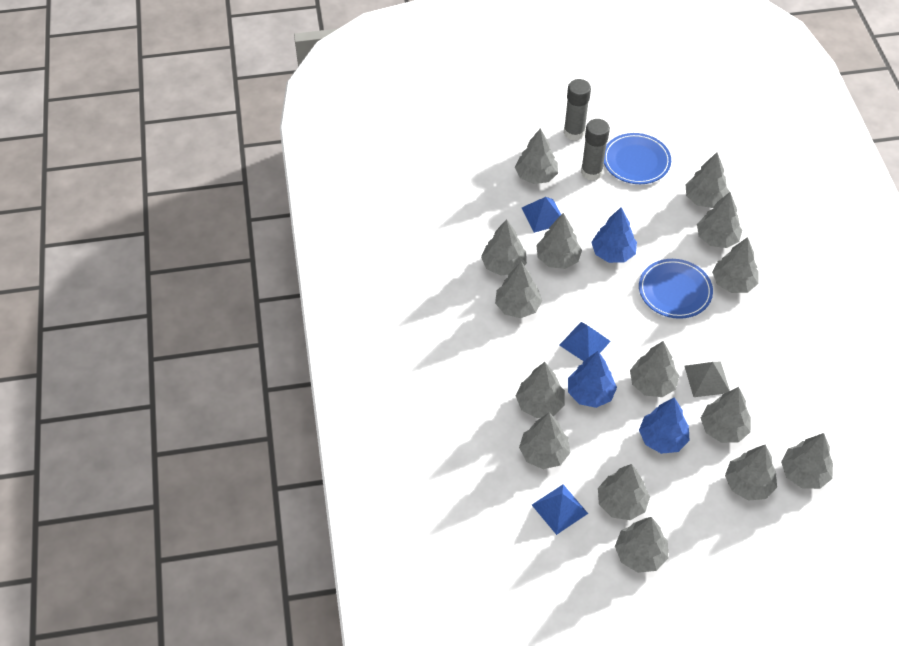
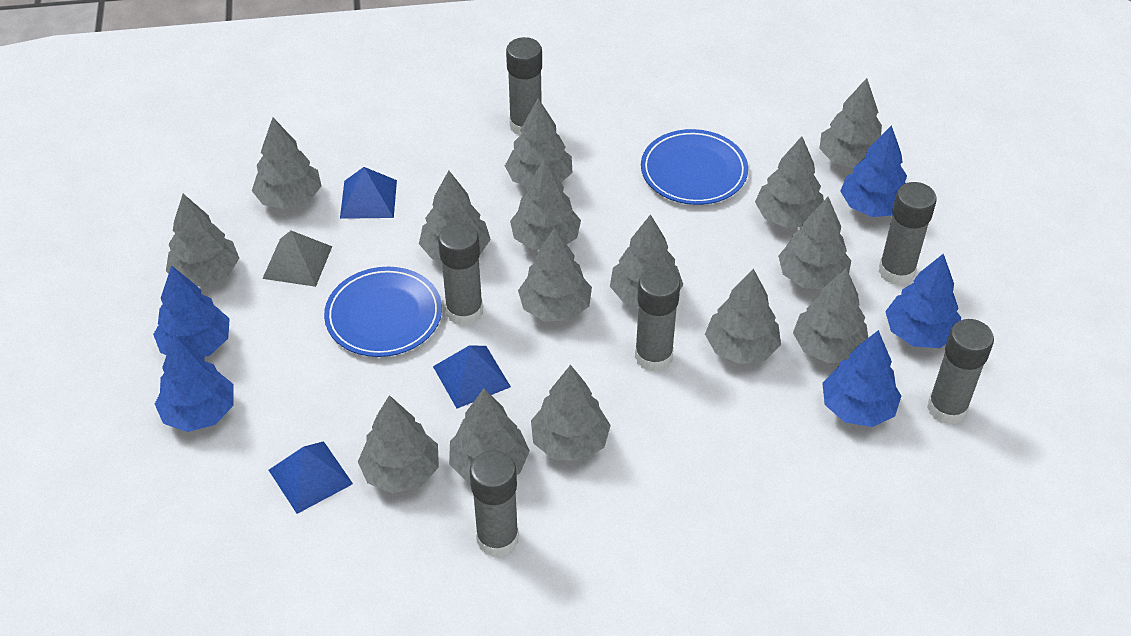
blue tree: 3 -> 5
grey glue stick: 2 -> 6

